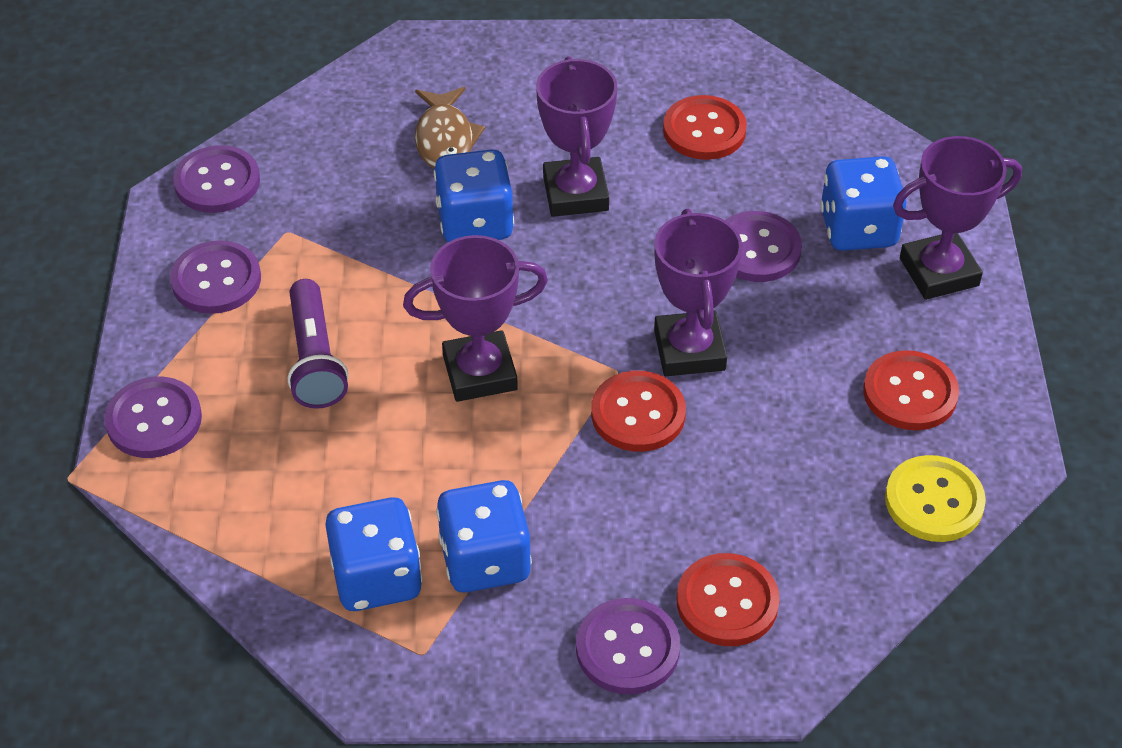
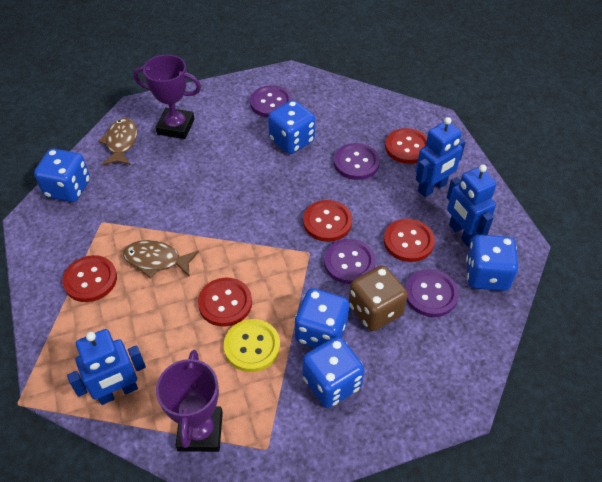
blue dice: 4 -> 5
blue robot: 0 -> 3
brown dice: 0 -> 1
brown fish: 1 -> 2
purple button: 5 -> 4
purple flashlight: 1 -> 0
purple trophy: 4 -> 2
red button: 4 -> 5

